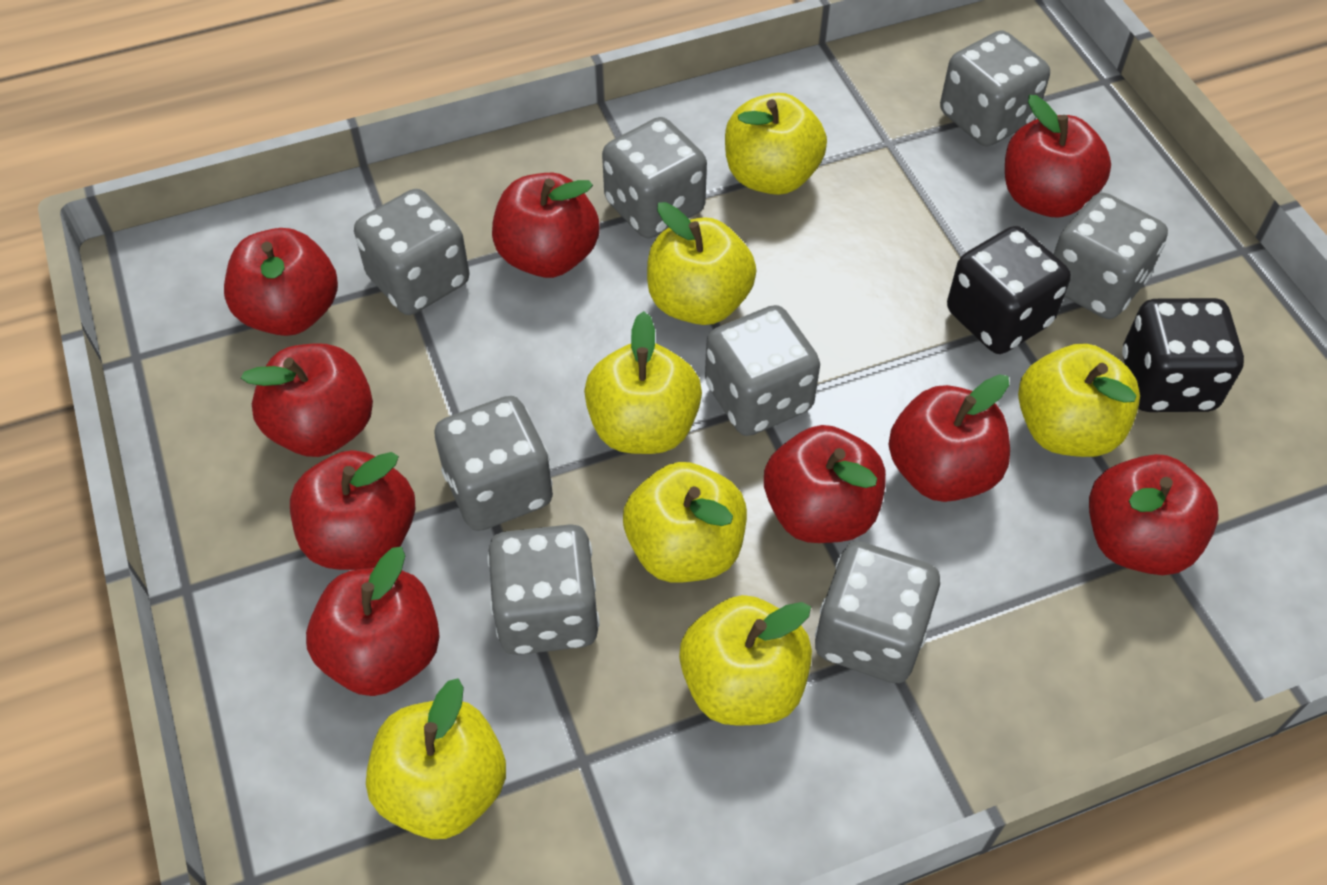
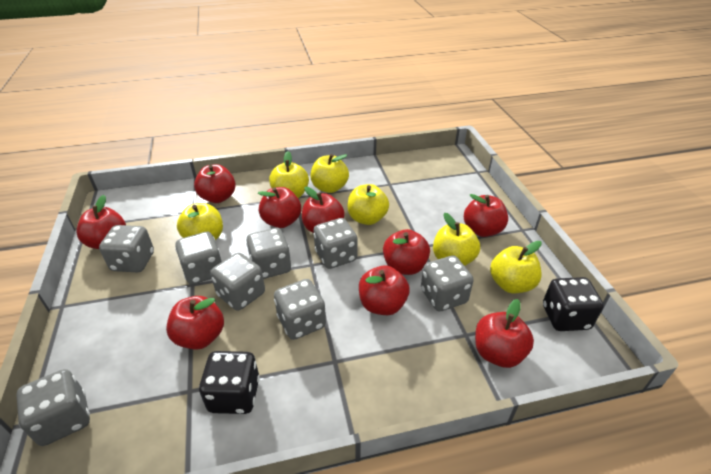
yellow apple: 7 -> 6

